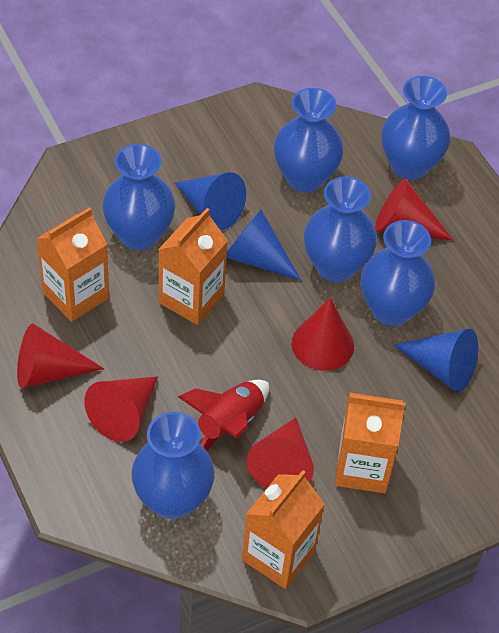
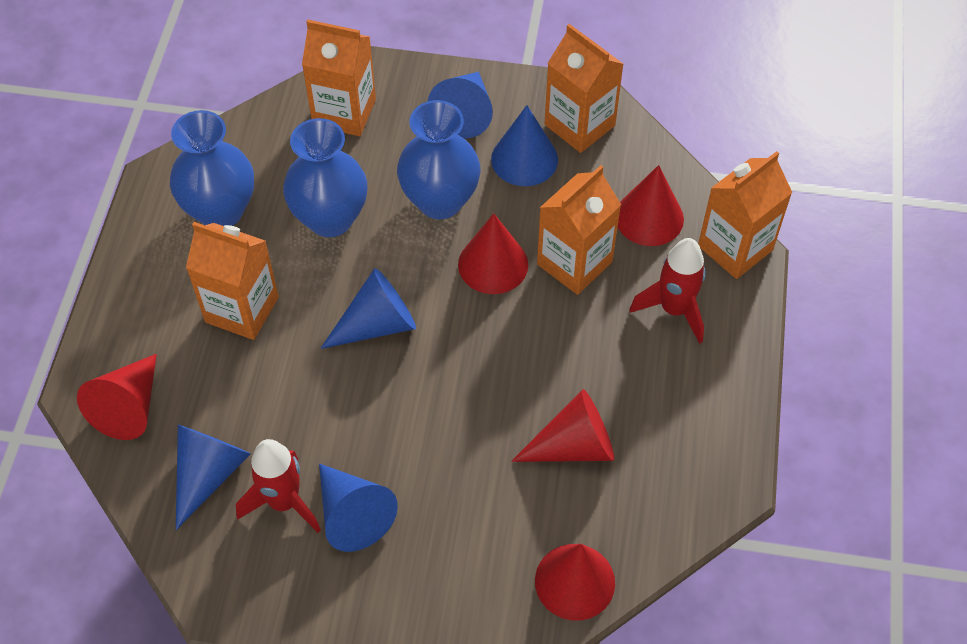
blue cone: 3 -> 5
blue vase: 6 -> 3
orange carton: 4 -> 5
red rocket: 1 -> 2

